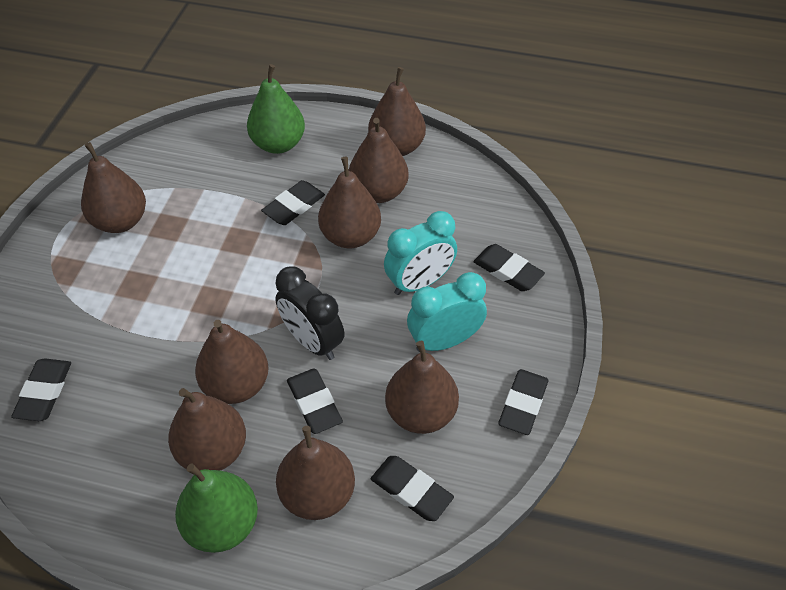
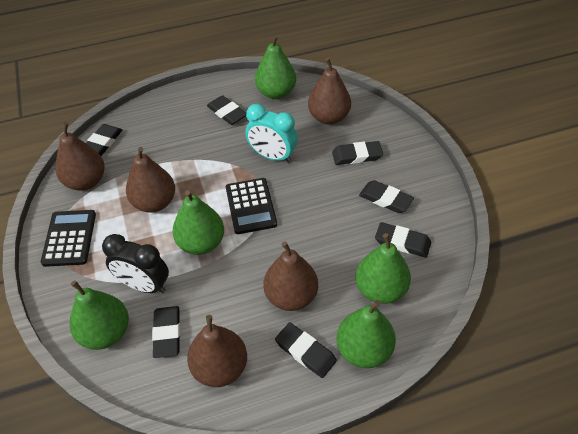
black calculator: 0 -> 2
black eraser: 6 -> 7
brown pear: 8 -> 5
green pear: 2 -> 5
turquoise clock: 2 -> 1

